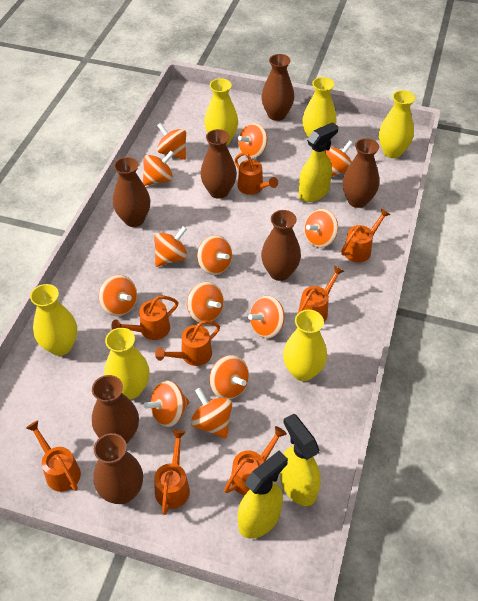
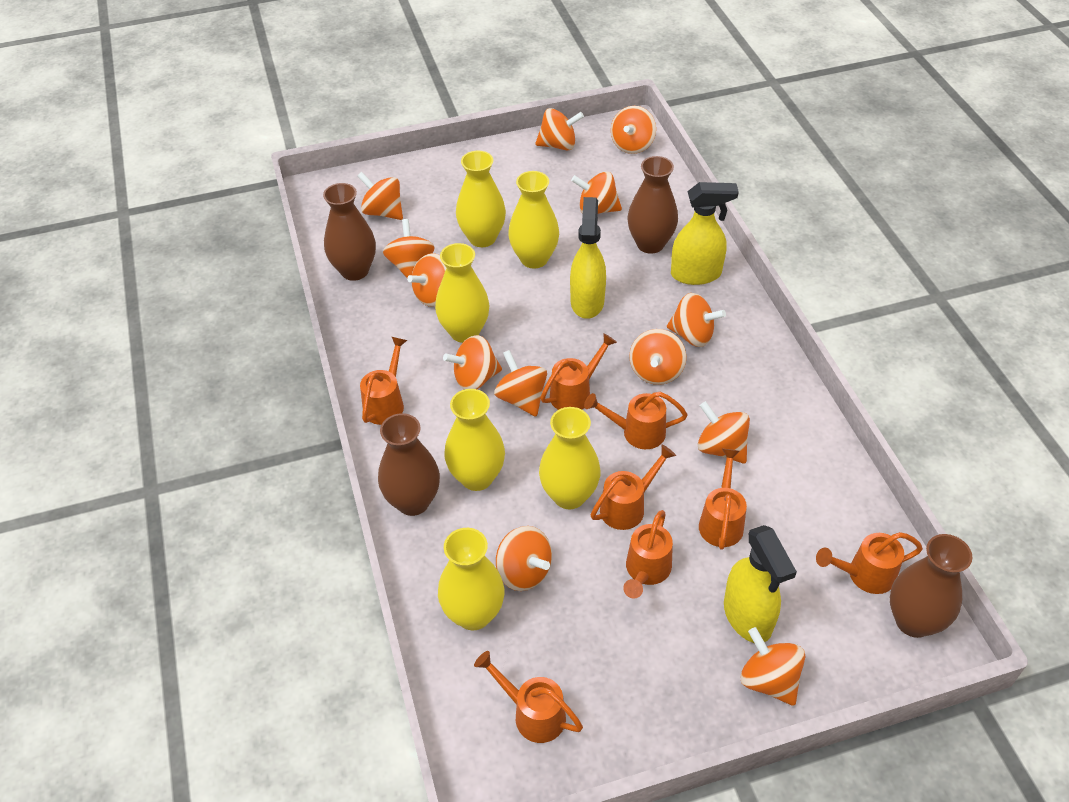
brown vase: 7 -> 4

